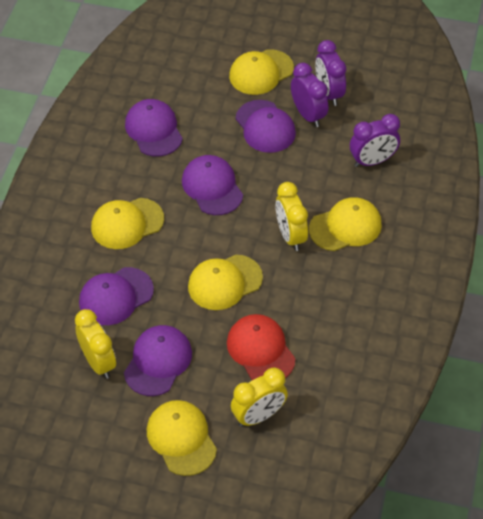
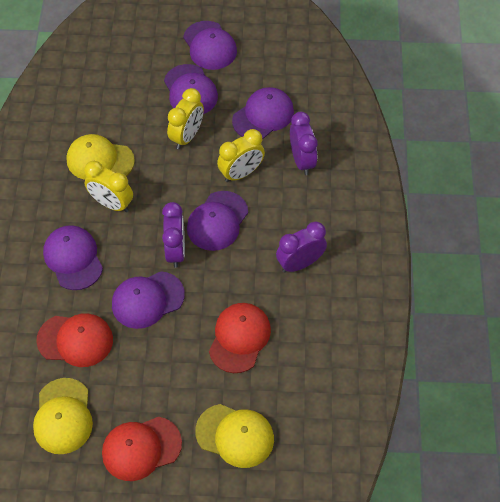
purple cap: 5 -> 6
red cap: 1 -> 3
yellow cap: 5 -> 3

